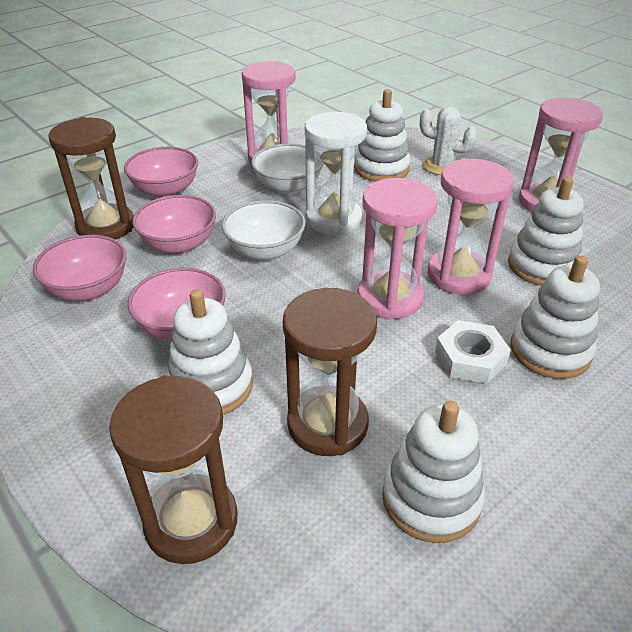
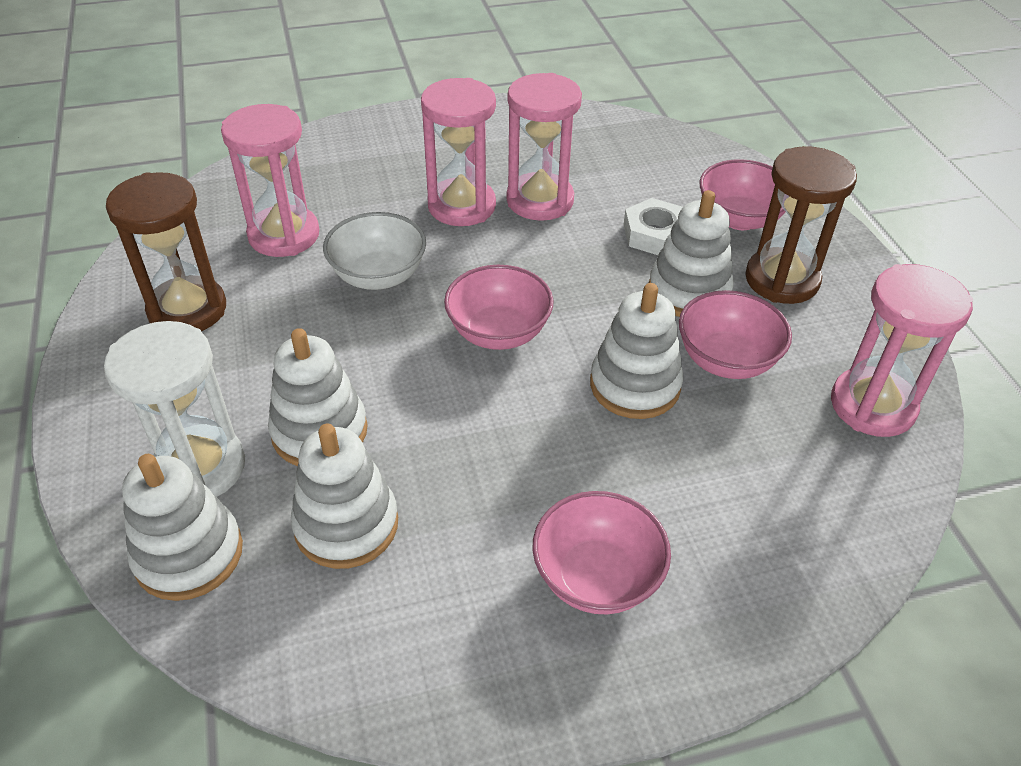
brown hourglass: 3 -> 2
white bowl: 2 -> 1
white cactus: 1 -> 0

